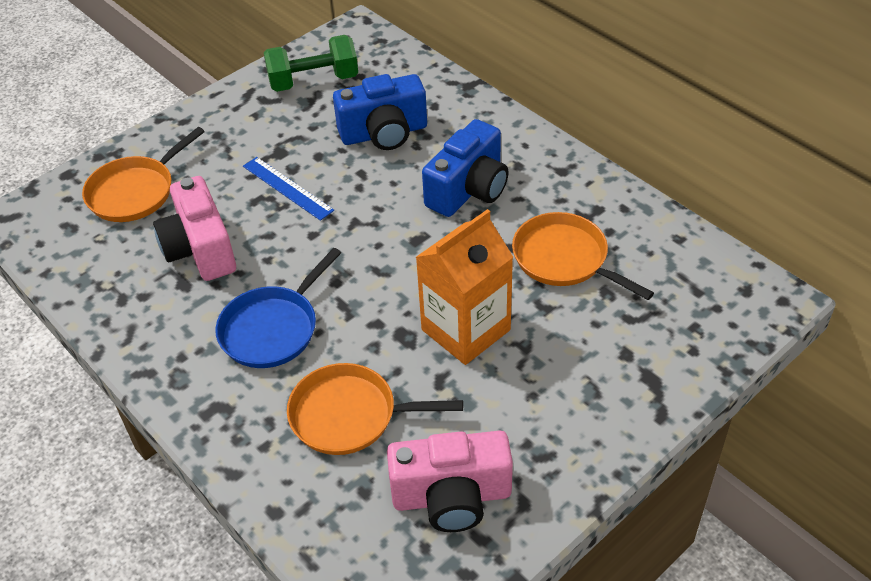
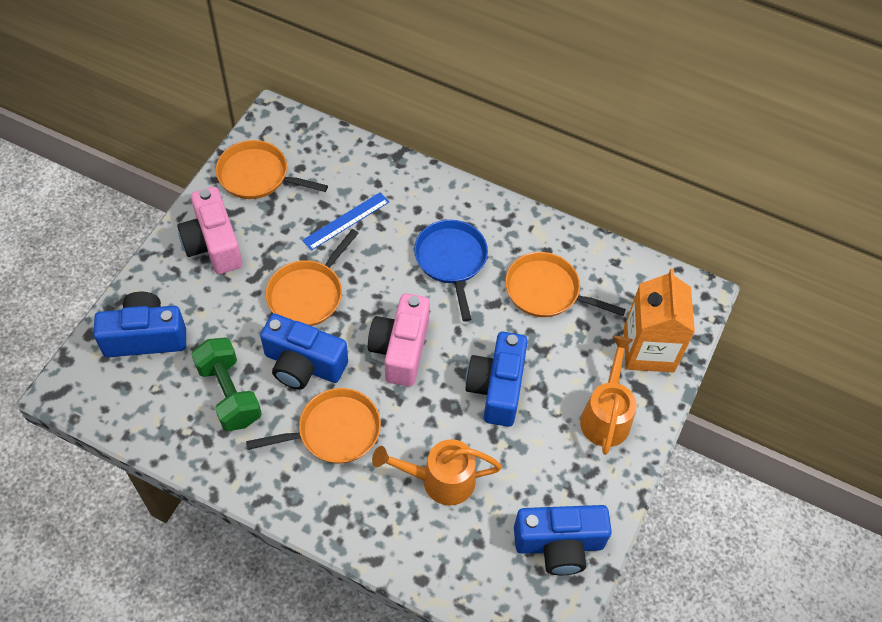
blue camera: 2 -> 4
orange pan: 3 -> 4
orange watering can: 0 -> 2

